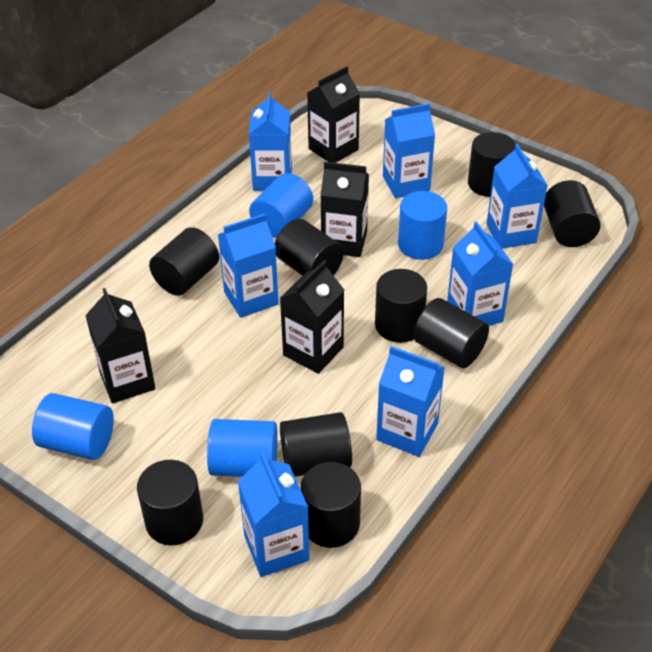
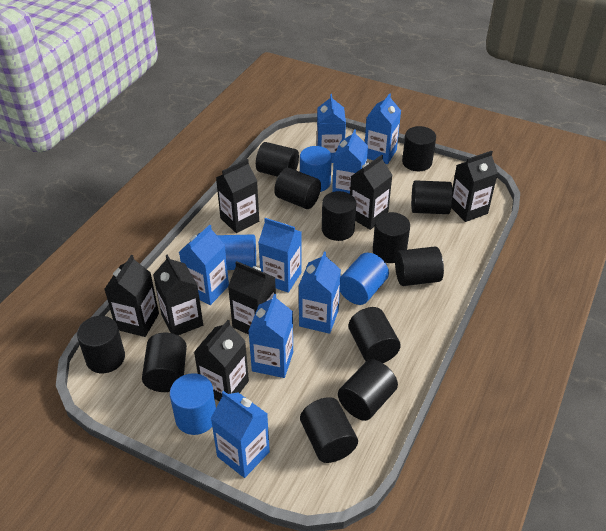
black carton: 4 -> 7
black cylinder: 9 -> 12
blue carton: 7 -> 8

